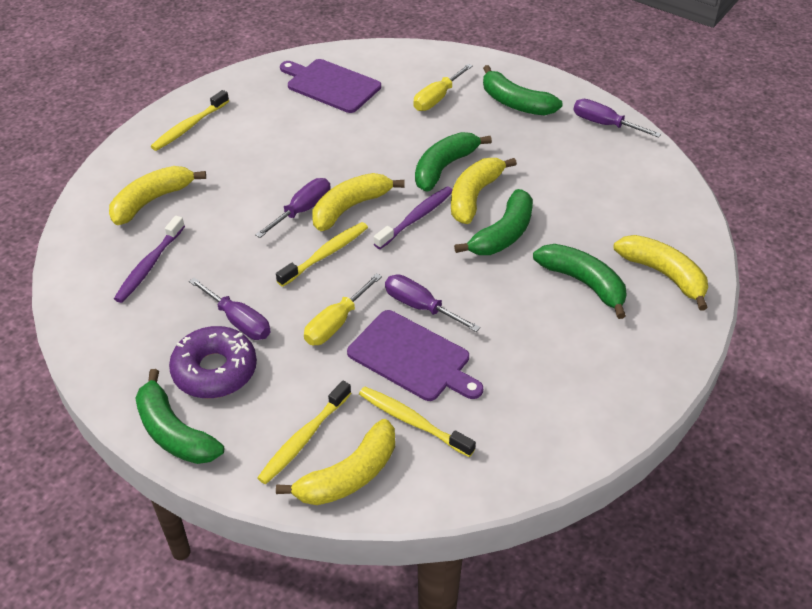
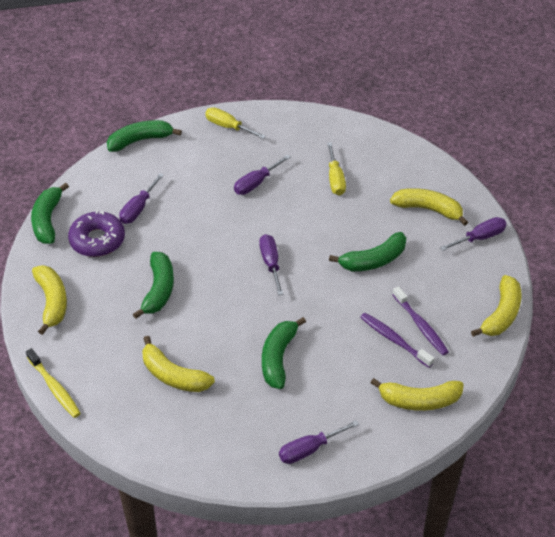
purple cutting board: 2 -> 0
purple screwdriver: 4 -> 5
yellow toothbrush: 4 -> 1

